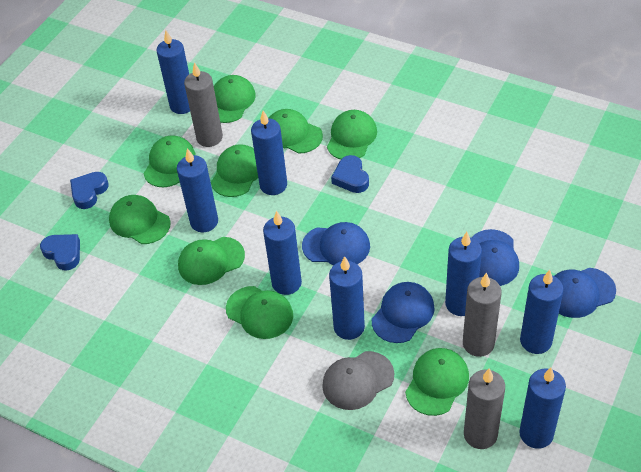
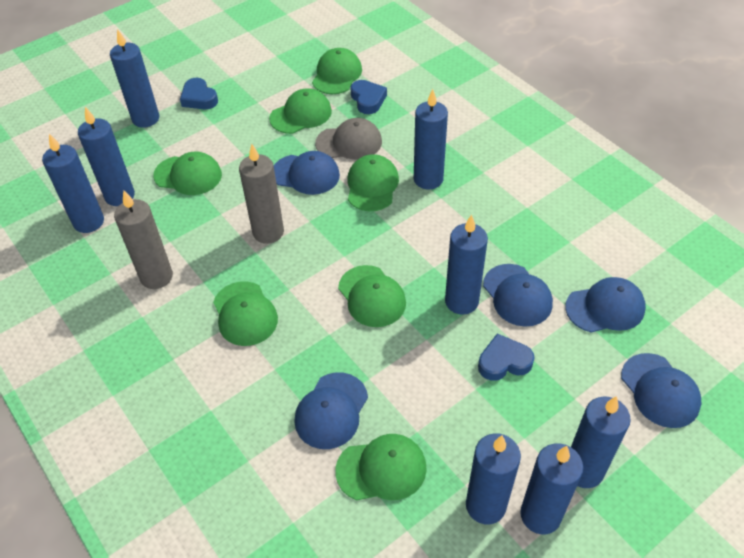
blue cap: 4 -> 5
green cap: 9 -> 7
grey candle: 3 -> 2

